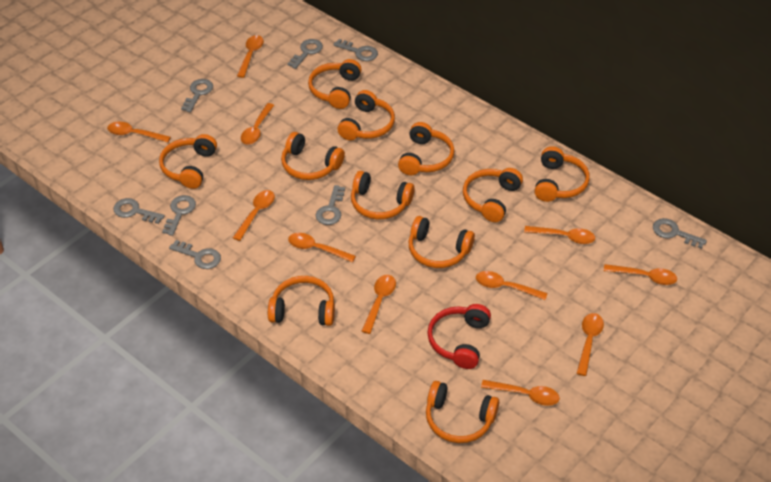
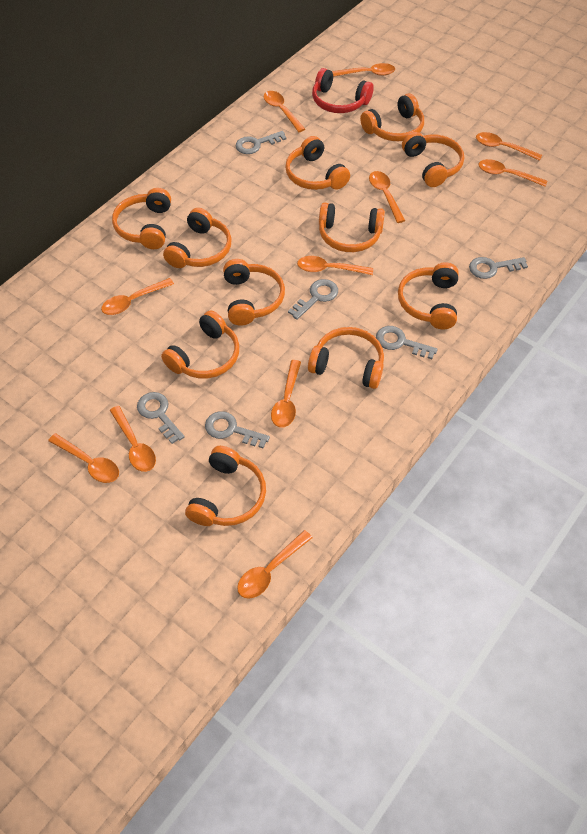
grey key: 8 -> 6

